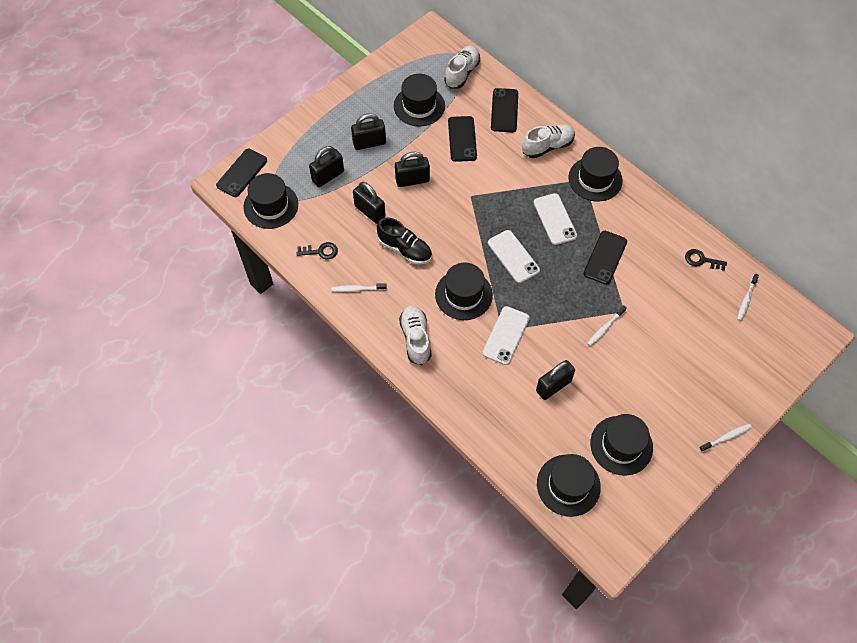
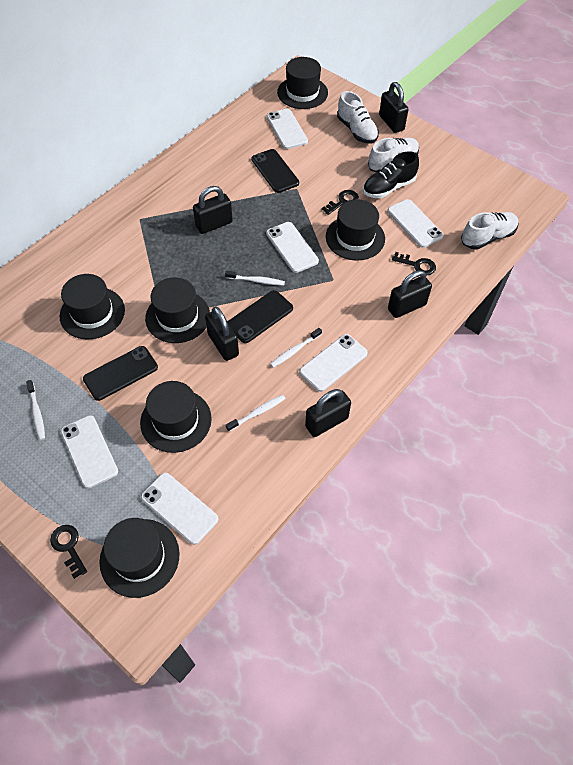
black key: 2 -> 3
black phone: 4 -> 3
white phone: 3 -> 6

